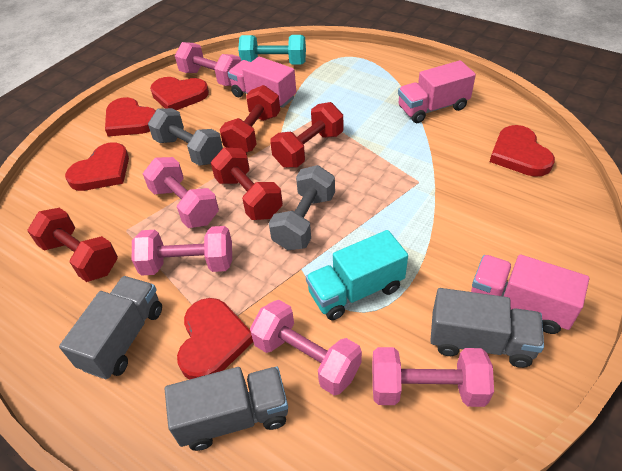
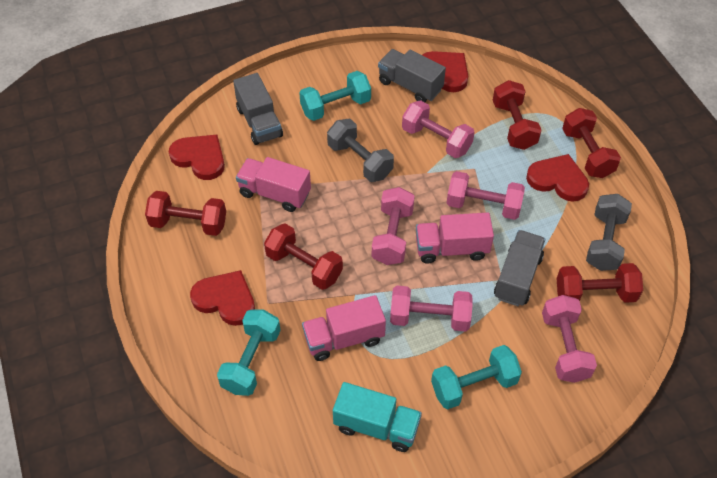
red dumbbell: 4 -> 5
red heart: 5 -> 4
turquoise dumbbell: 1 -> 3

